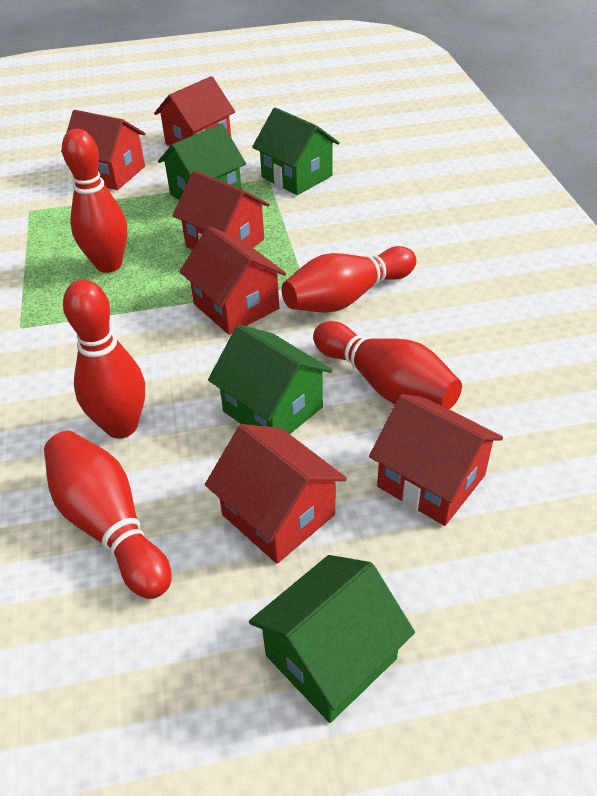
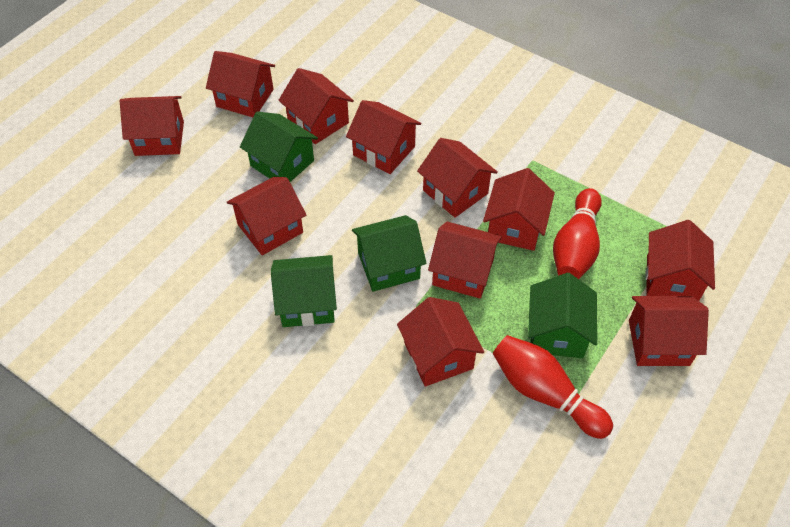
red bowling pin: 5 -> 2
red house: 6 -> 11

